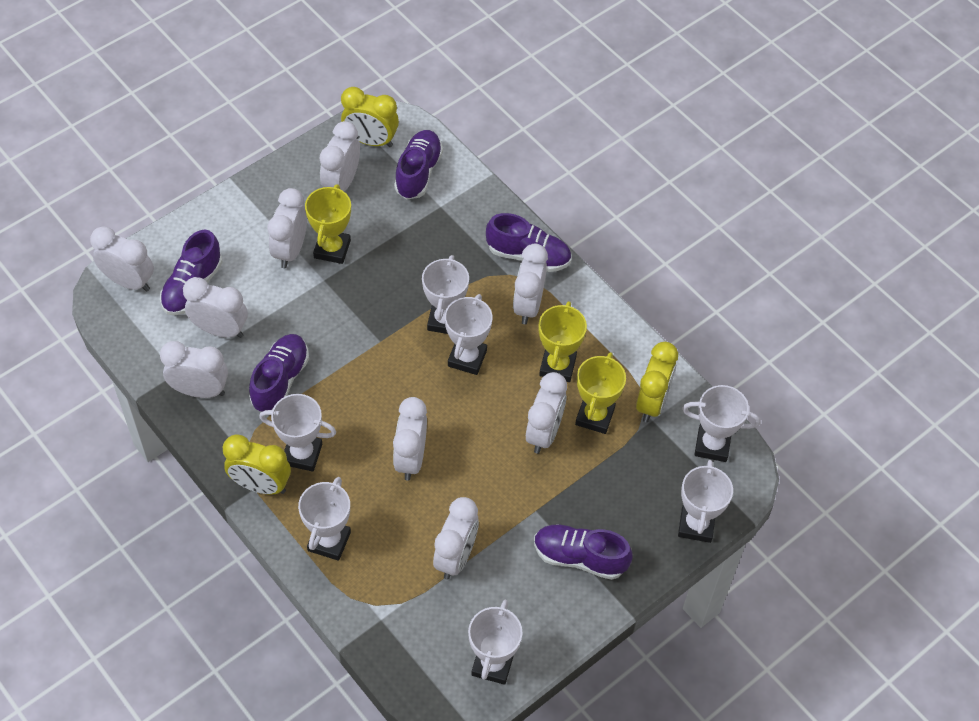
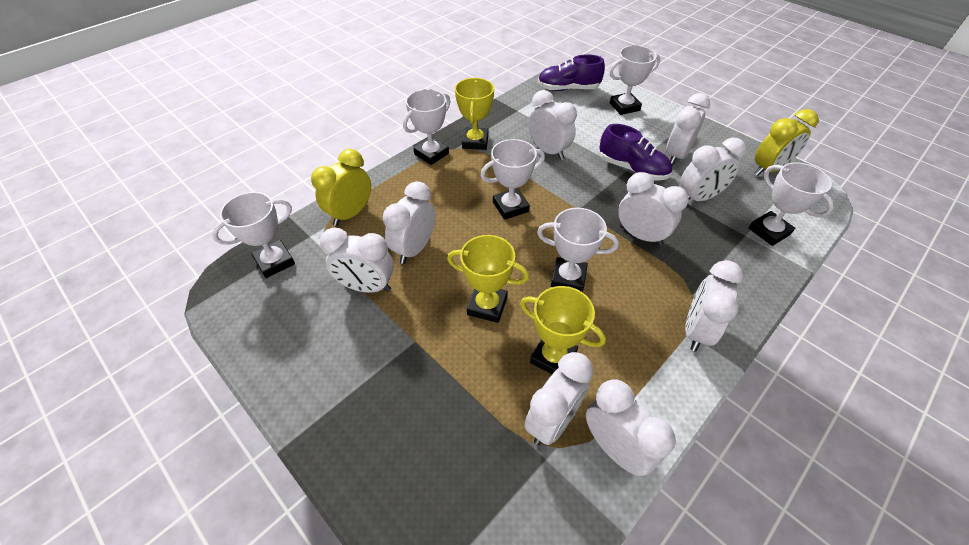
purple shoe: 5 -> 2
white trophy: 7 -> 6
yellow clock: 3 -> 2

